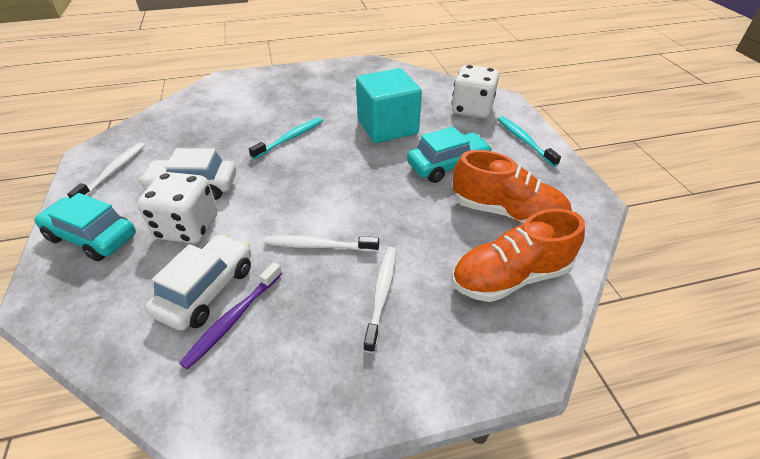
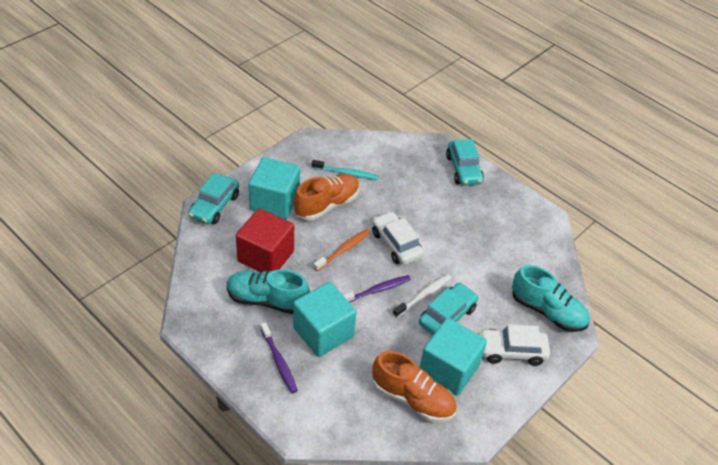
orange toothbrush: 0 -> 1
purple toothbrush: 1 -> 2
red cube: 0 -> 1
turquoise car: 2 -> 3
turquoise cube: 1 -> 3
turquoise shoe: 0 -> 2
turquoise toothbrush: 2 -> 1
white dice: 2 -> 0
white toothbrush: 3 -> 1

